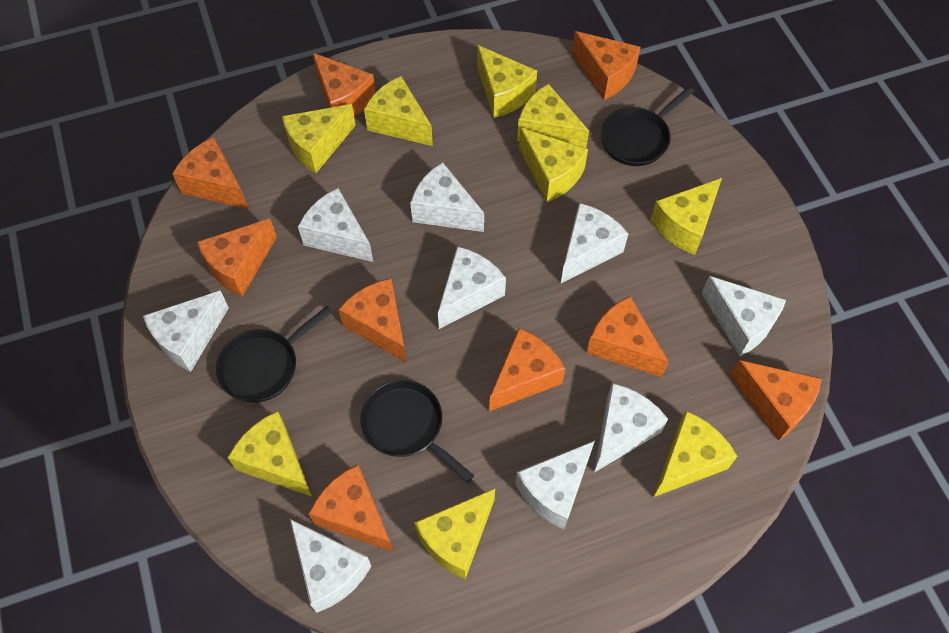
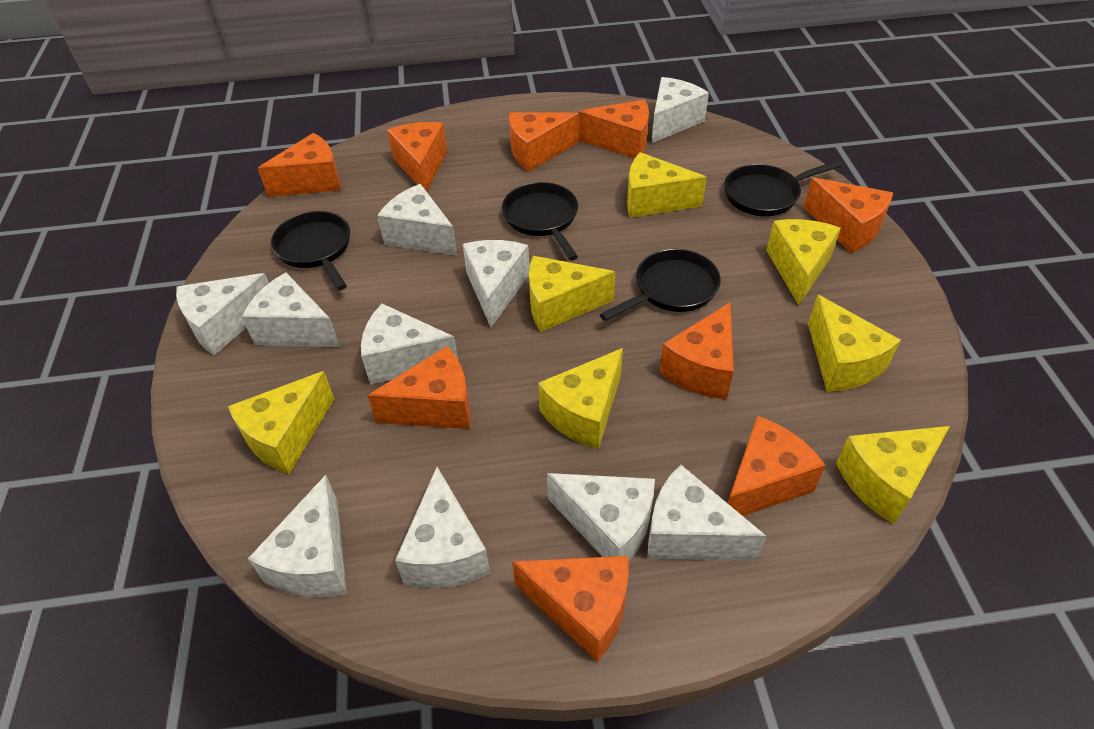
black pan: 3 -> 4
white cheese: 9 -> 10
yellow cheese: 9 -> 7

